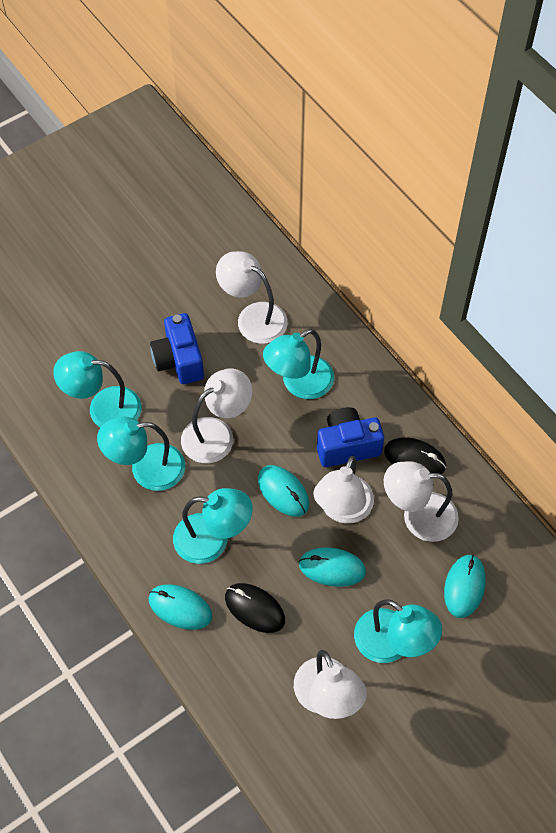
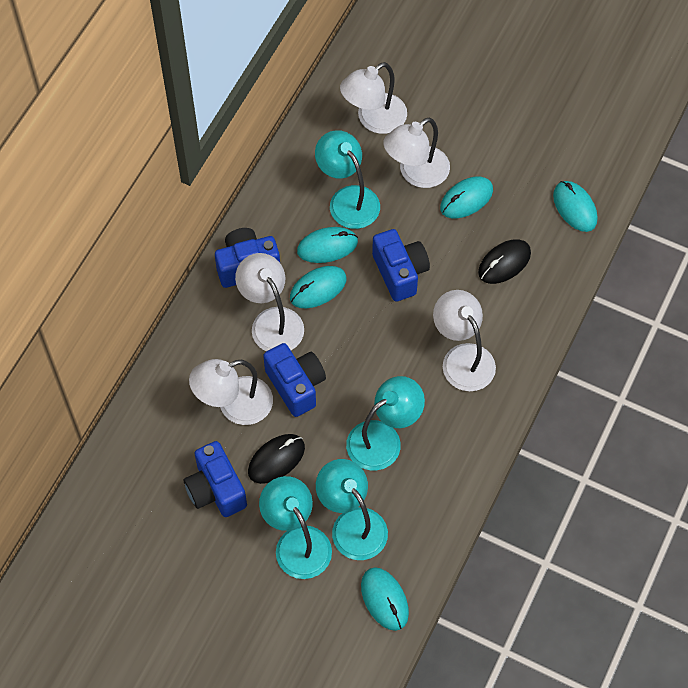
blue camera: 2 -> 4
turquoise lamp: 5 -> 4
turquoise mouse: 4 -> 5

